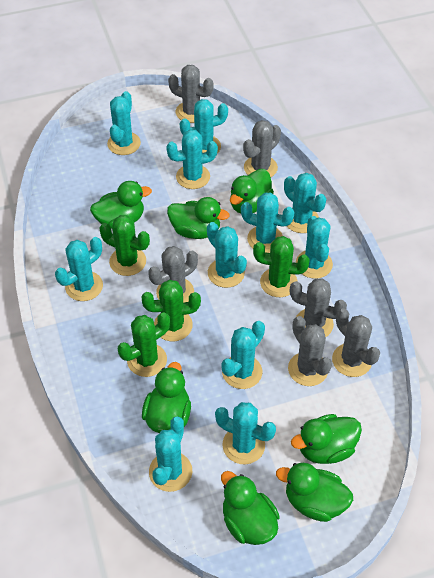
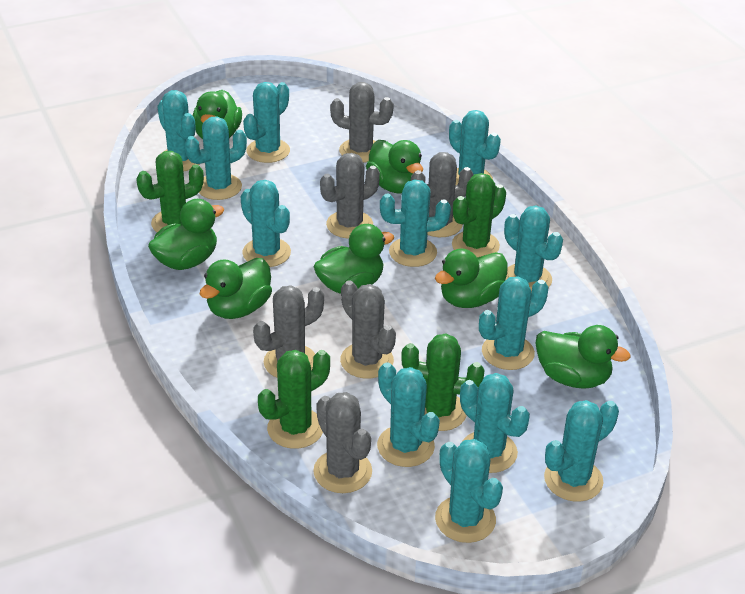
turquoise cactus: 11 -> 12

